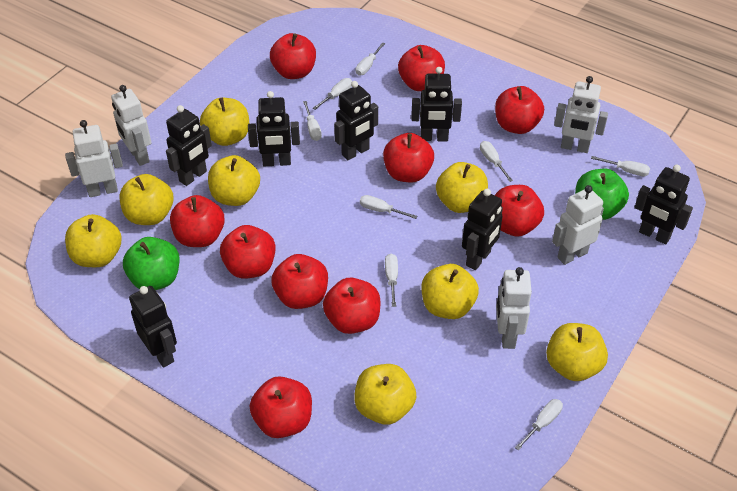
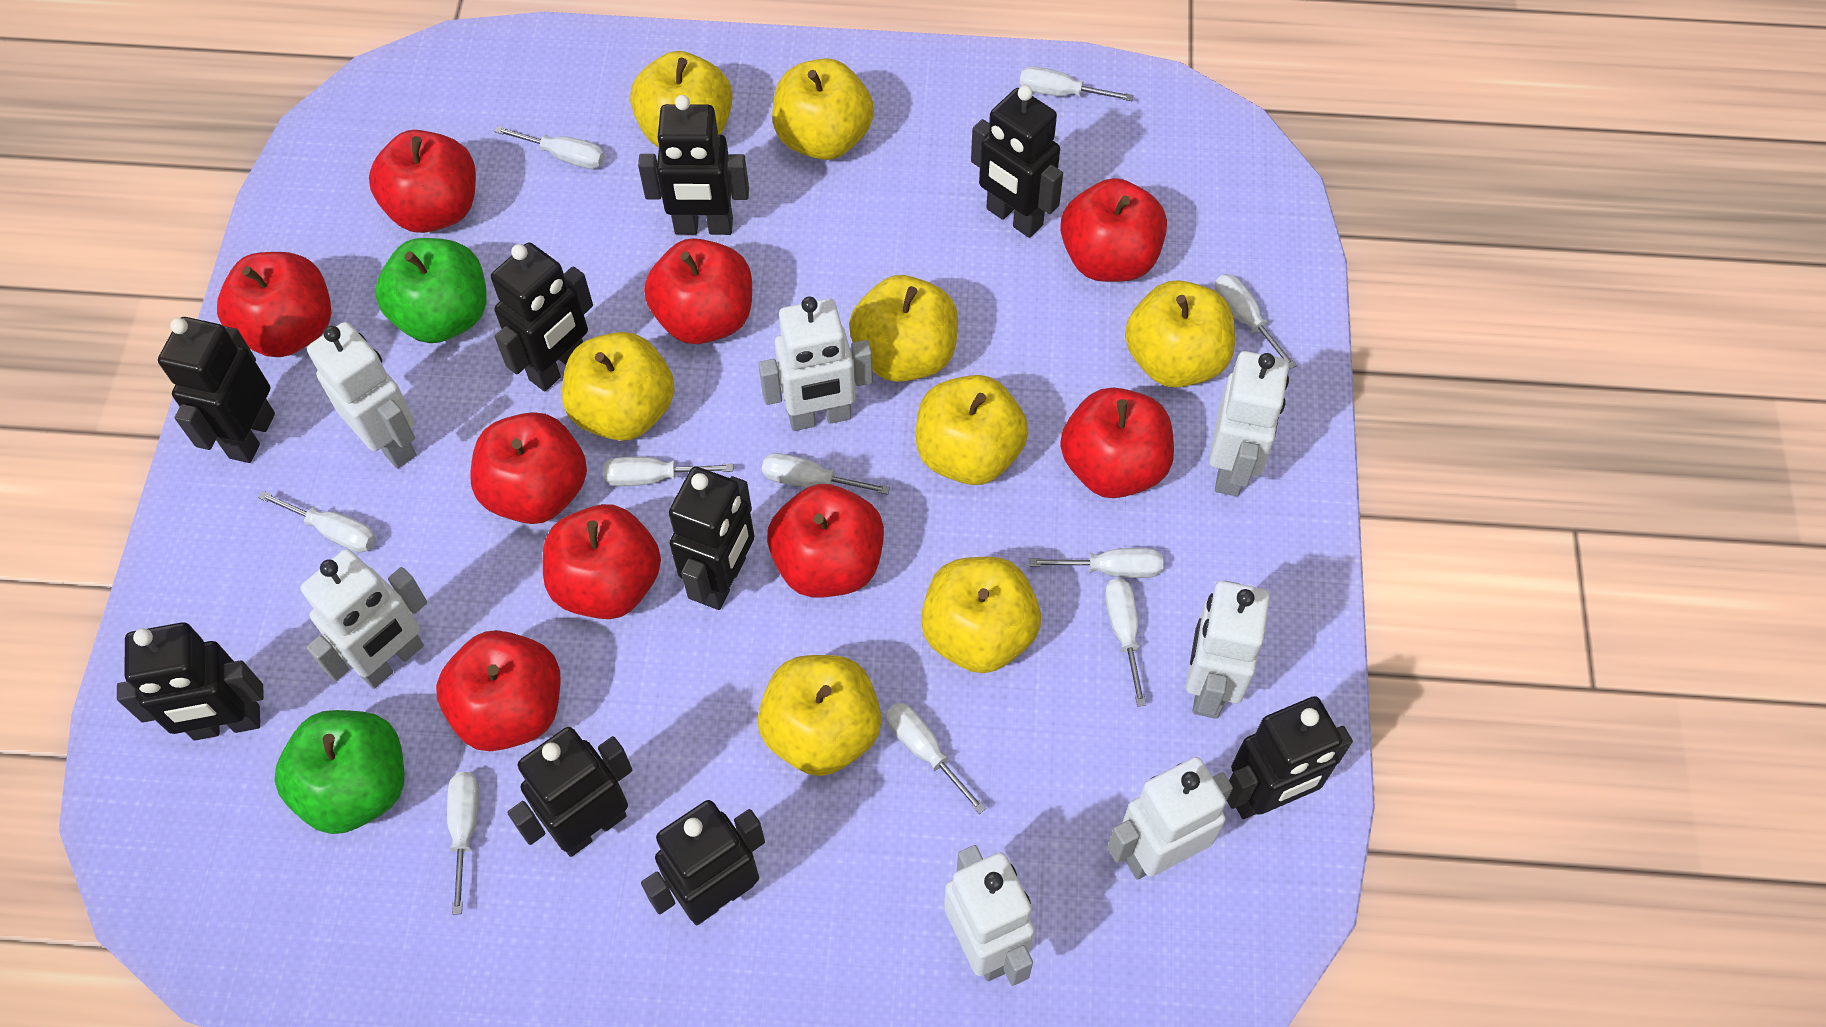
black robot: 7 -> 9
red apple: 10 -> 9
white robot: 5 -> 7
white screwdriver: 8 -> 10

